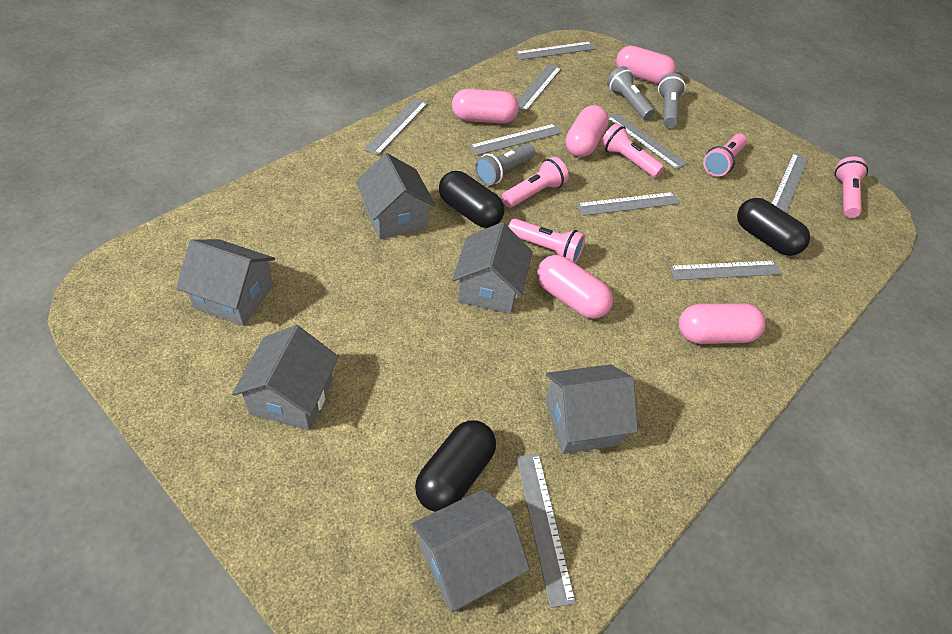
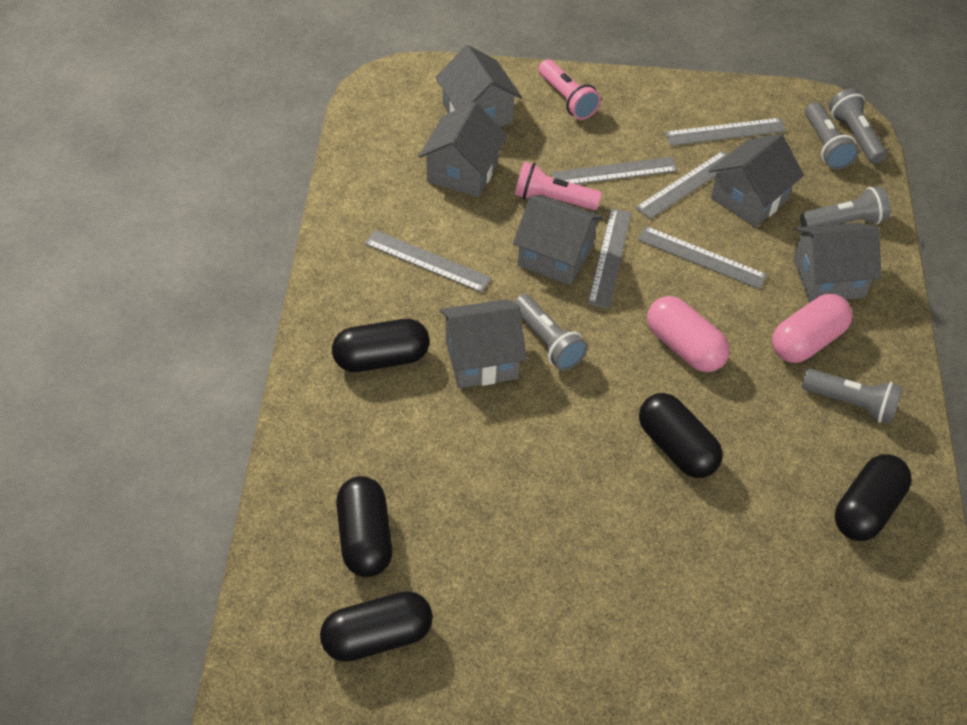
black capsule: 3 -> 5
grey flashlight: 3 -> 5
grey ruler: 9 -> 6
pink capsule: 5 -> 2
pink flashlight: 5 -> 2

